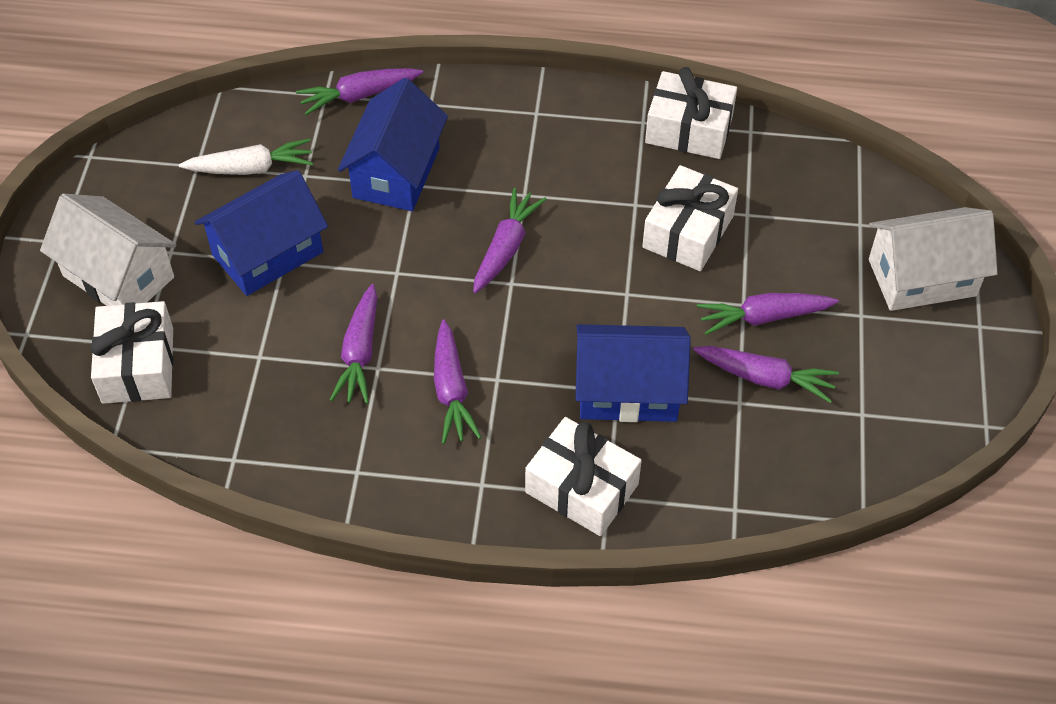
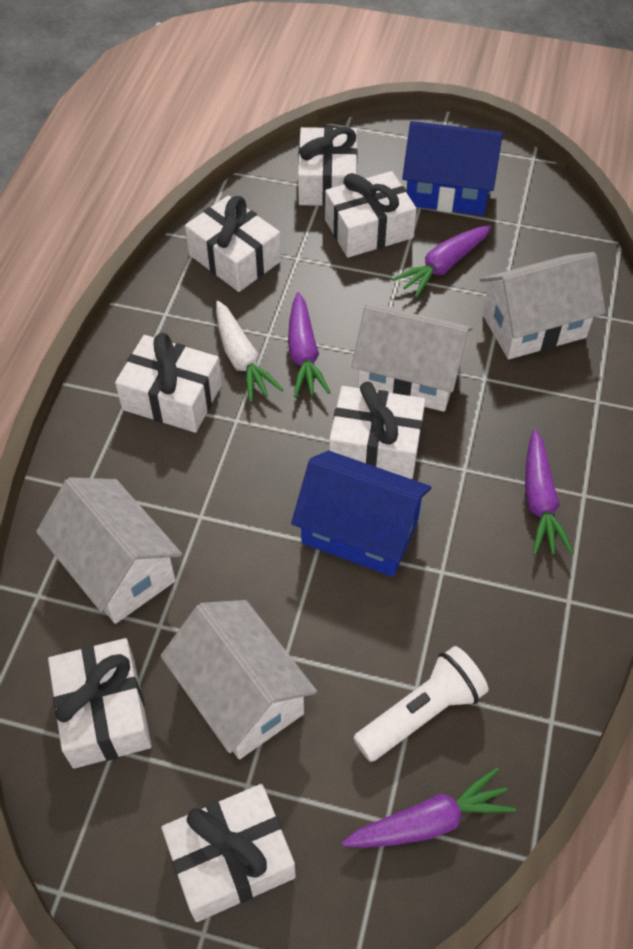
blue house: 3 -> 2
purple carrot: 6 -> 4
white flashlight: 0 -> 1
white gift: 4 -> 7
white house: 2 -> 4

